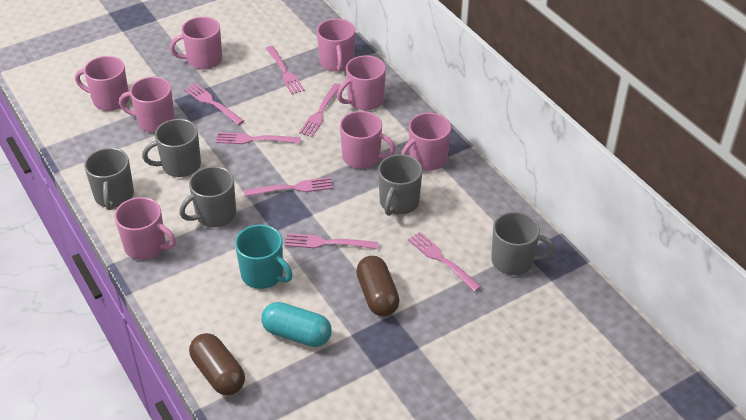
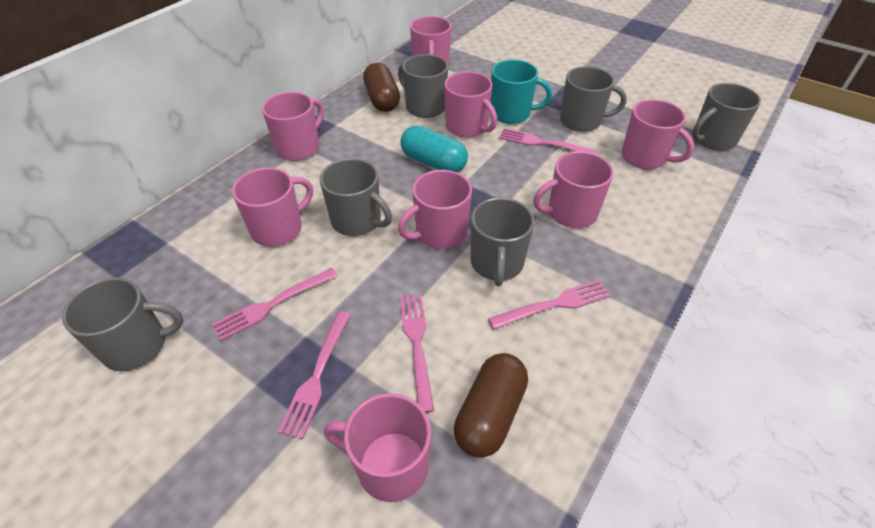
grey mug: 5 -> 6
pink fork: 7 -> 5

